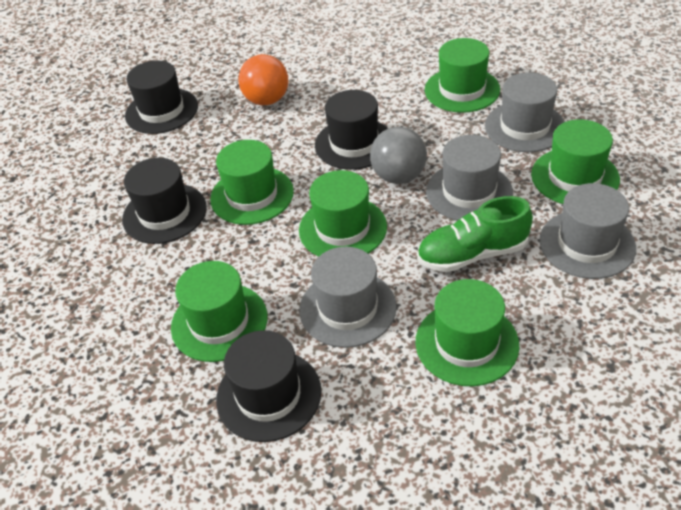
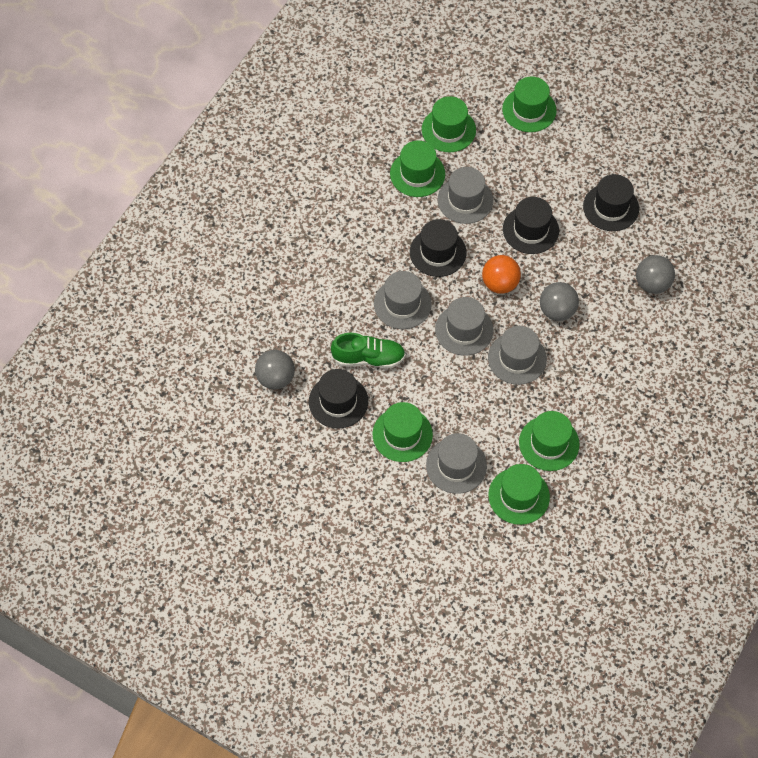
grey ball: 1 -> 3
grey hat: 4 -> 5

